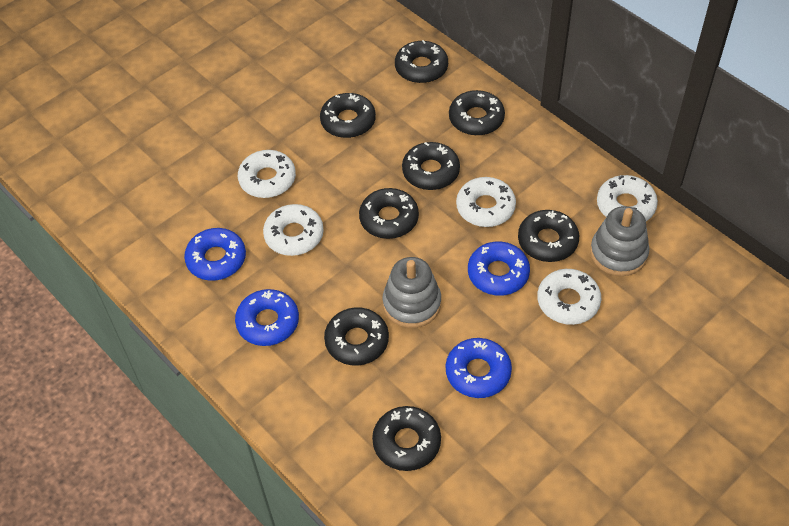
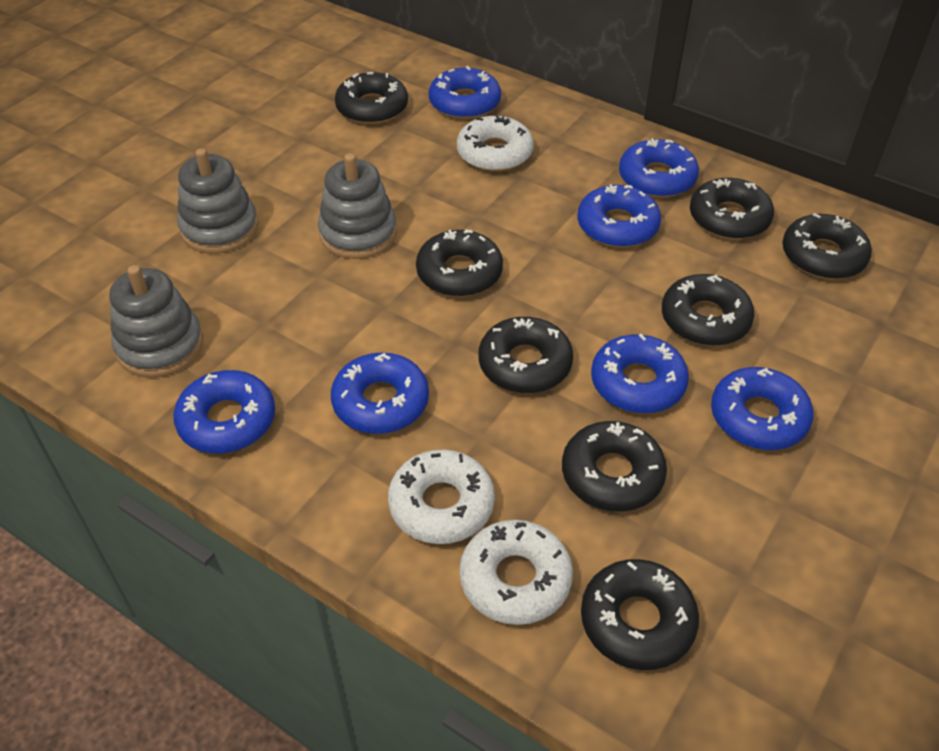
blue donut: 4 -> 7
grey stacking toy: 2 -> 3
white donut: 5 -> 3

